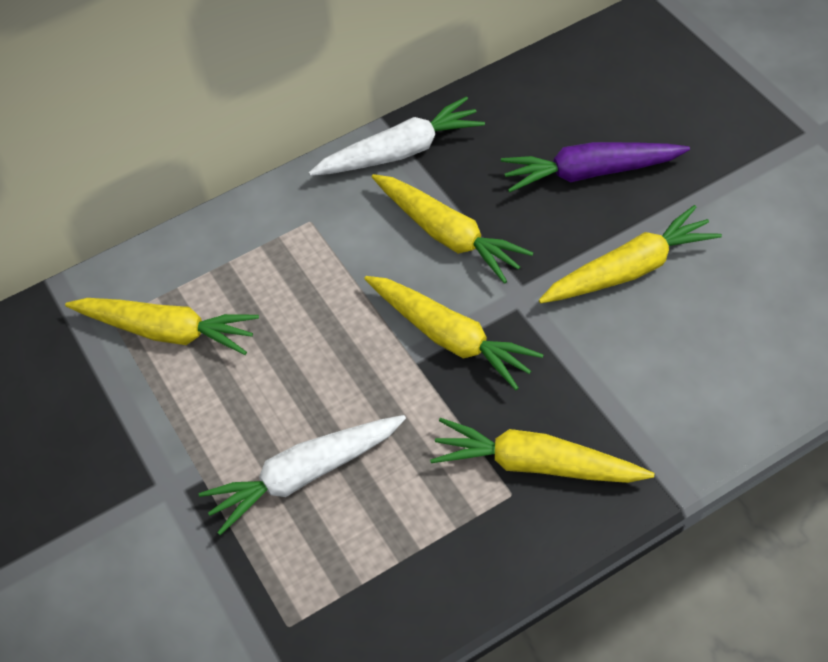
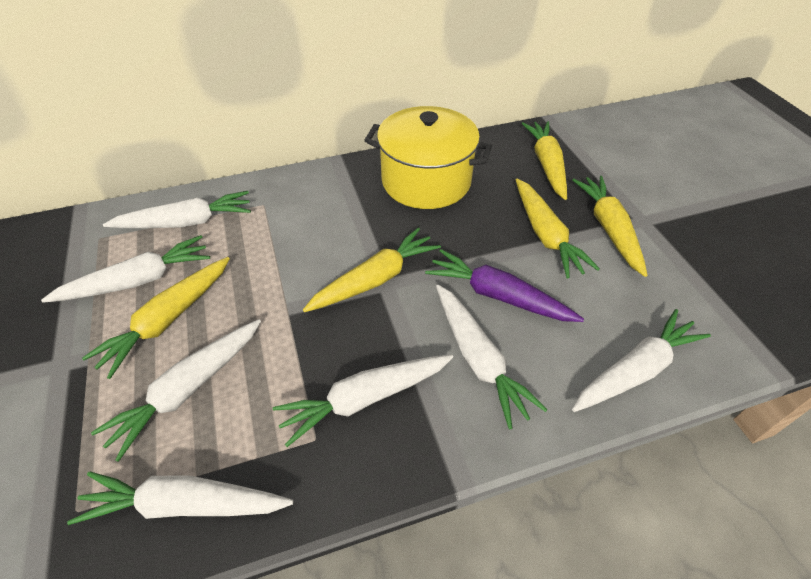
white carrot: 2 -> 7
yellow pot: 0 -> 1

